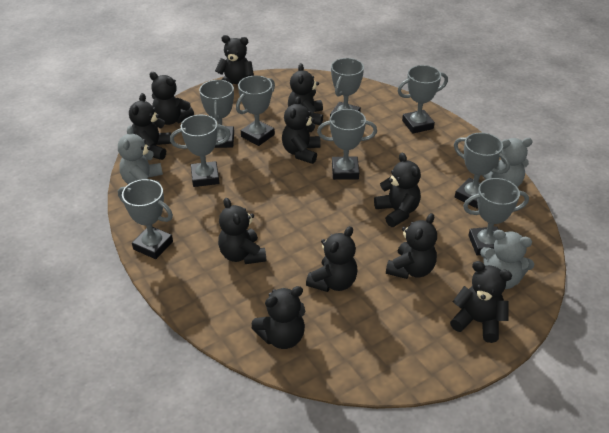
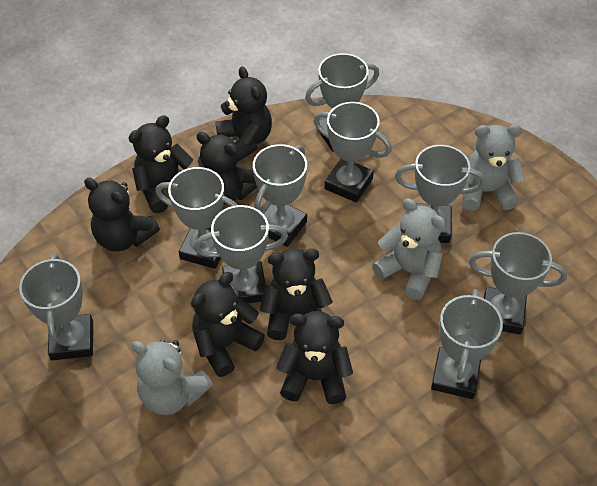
black teddy bear: 11 -> 7

